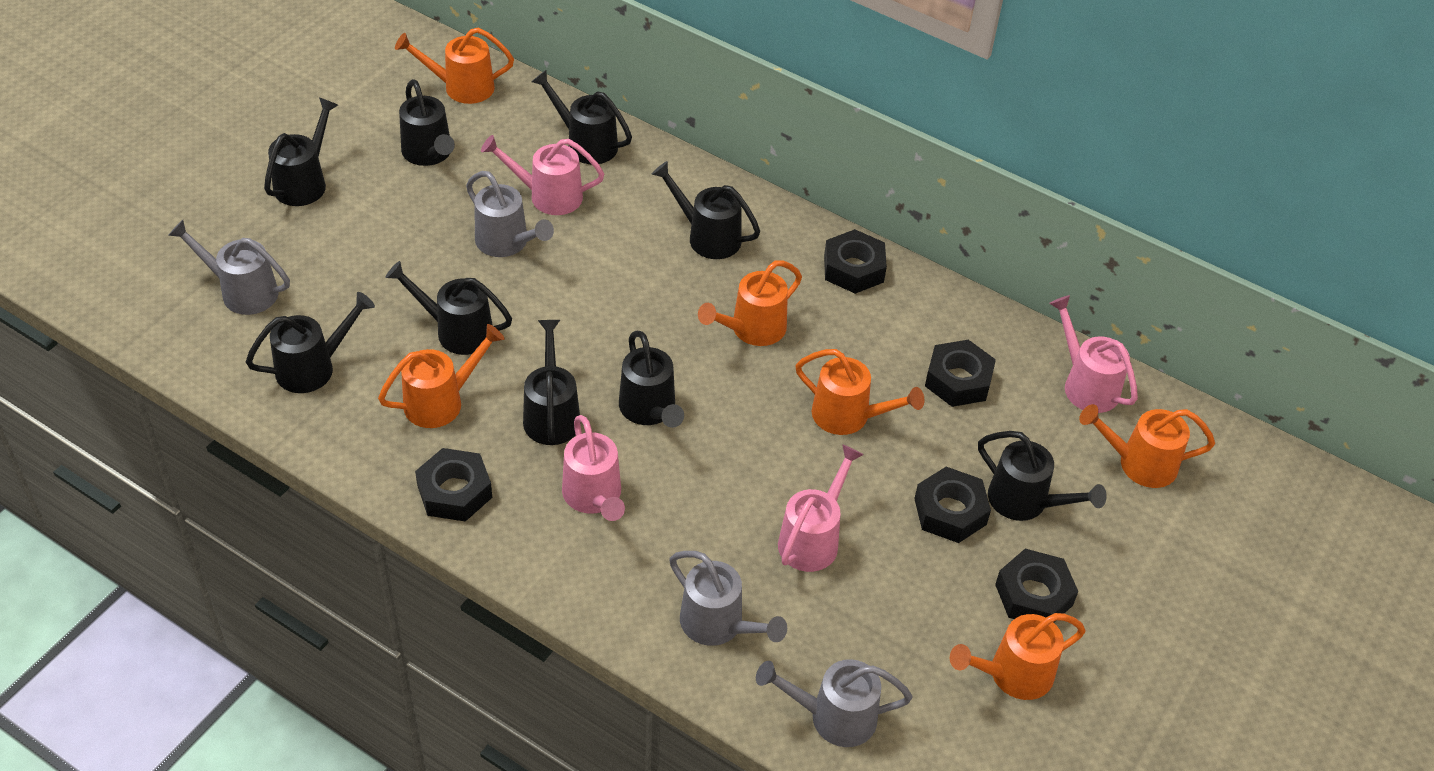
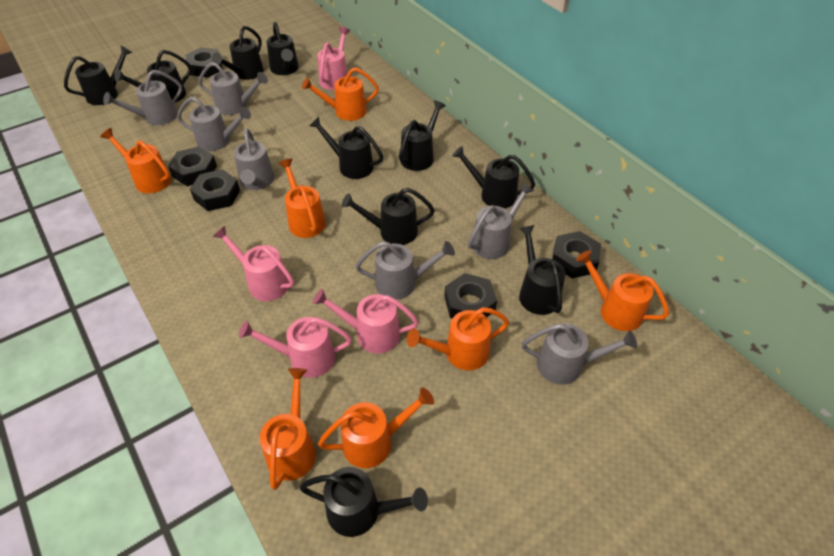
black watering can: 9 -> 10
grey watering can: 4 -> 7
orange watering can: 6 -> 7

